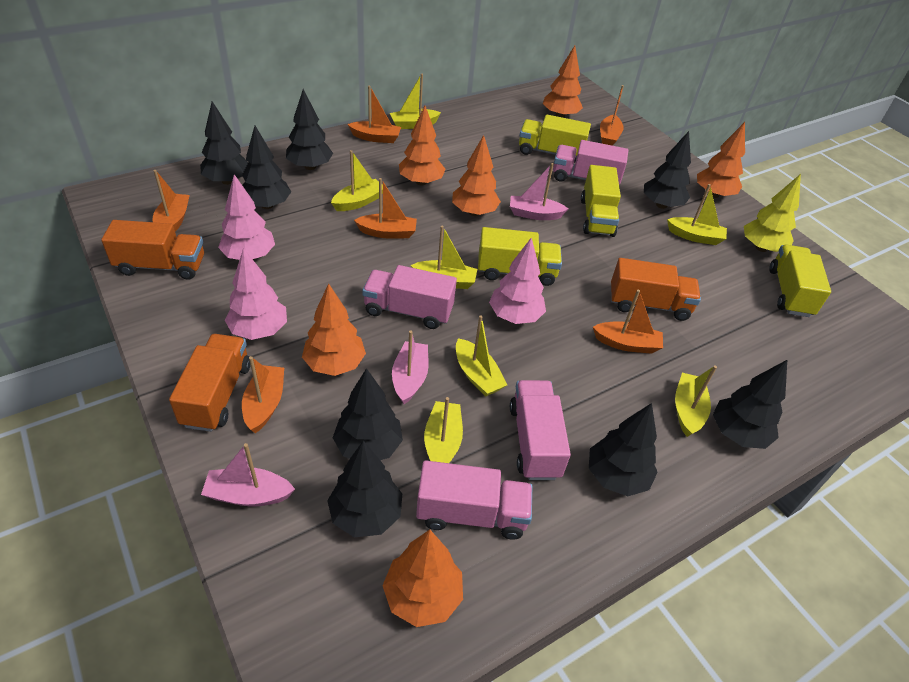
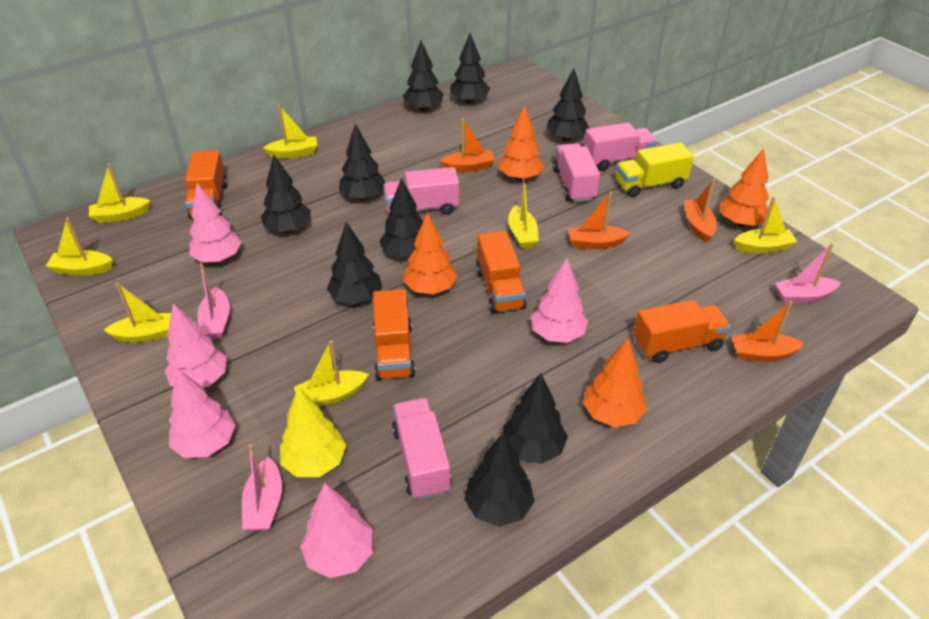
black tree: 8 -> 9
orange boat: 6 -> 4
orange tree: 6 -> 4
orange truck: 3 -> 4
pink tree: 3 -> 5
yellow truck: 4 -> 1

